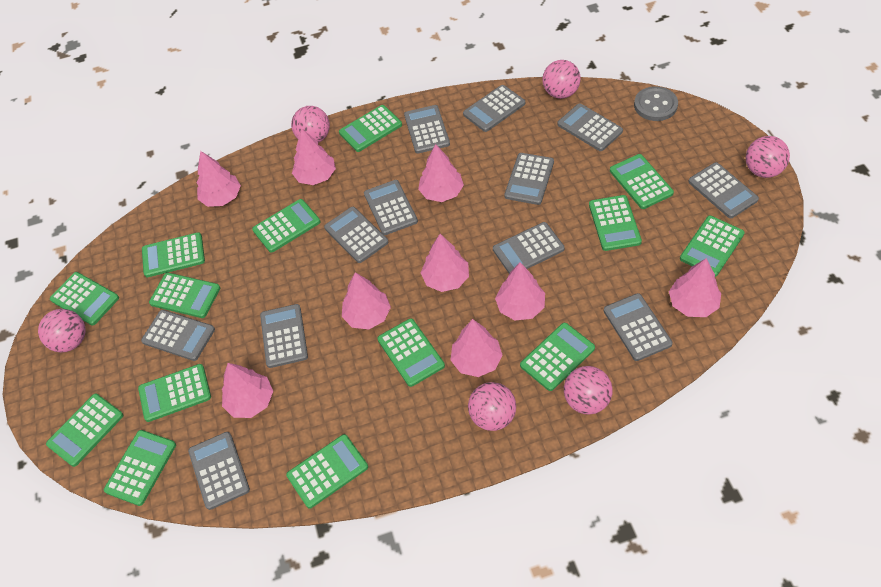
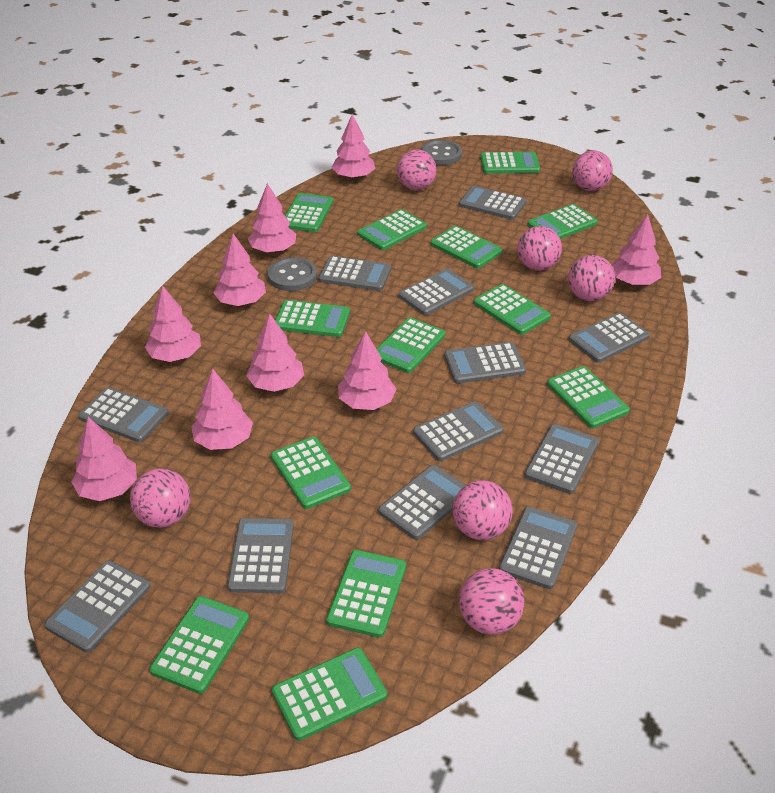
green calculator: 14 -> 13
grey button: 1 -> 2
pink ball: 6 -> 7

